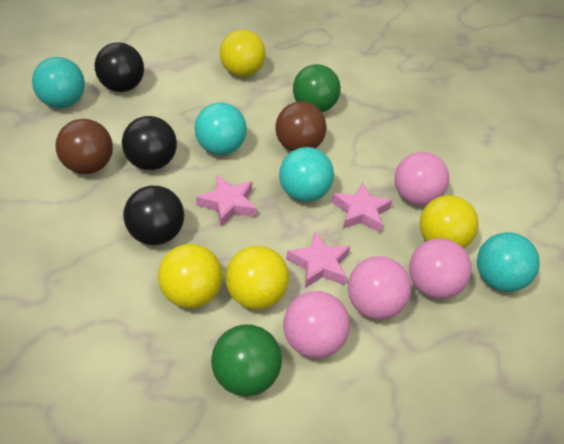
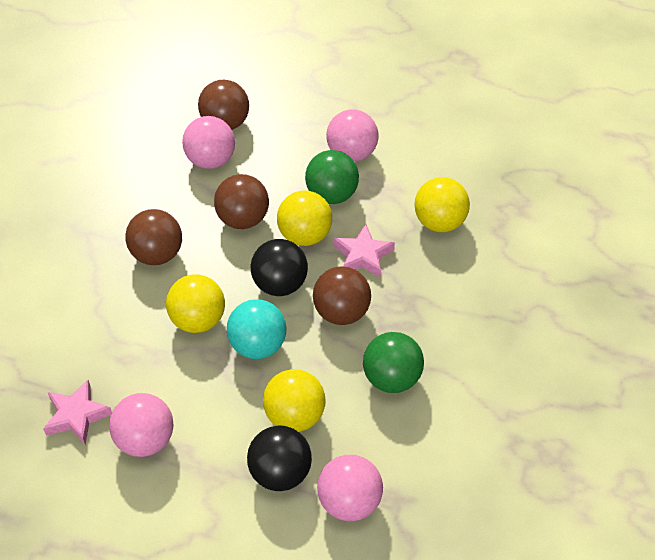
black ball: 3 -> 2
brown ball: 2 -> 4
pink star: 3 -> 2
turquoise ball: 4 -> 1

